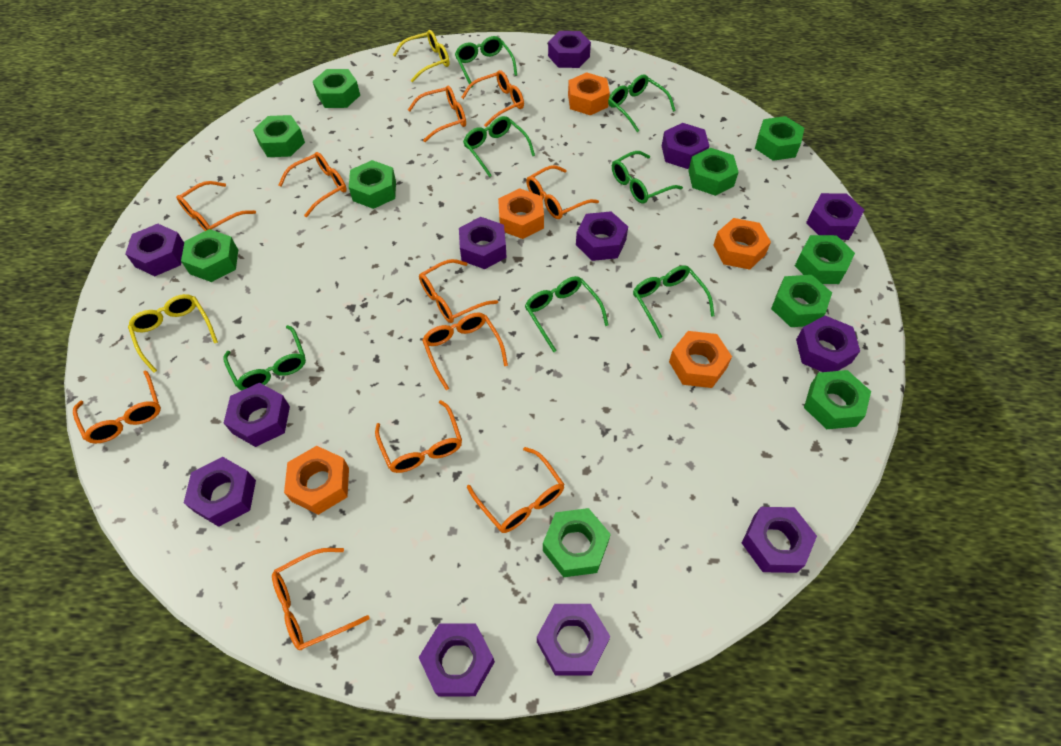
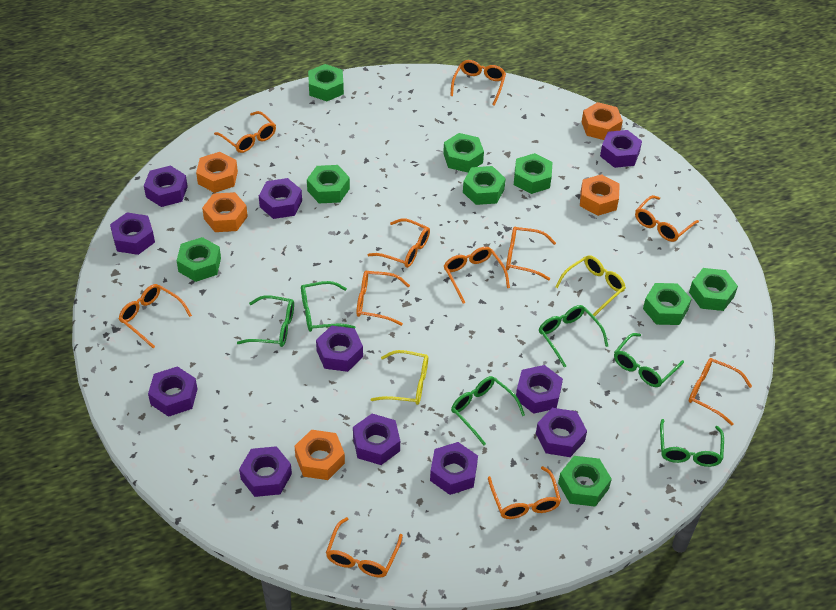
green glasses: 7 -> 6
green nut: 10 -> 9
purple nut: 12 -> 11

